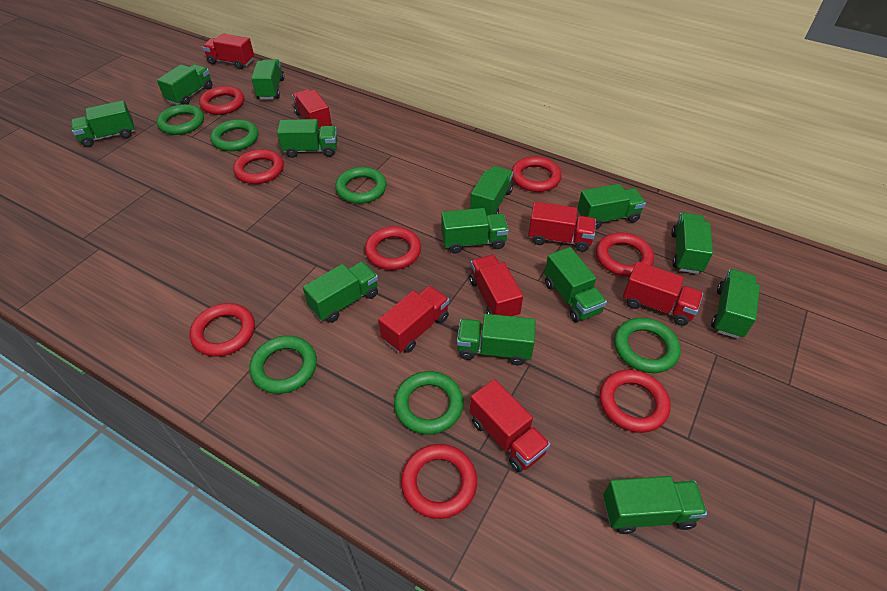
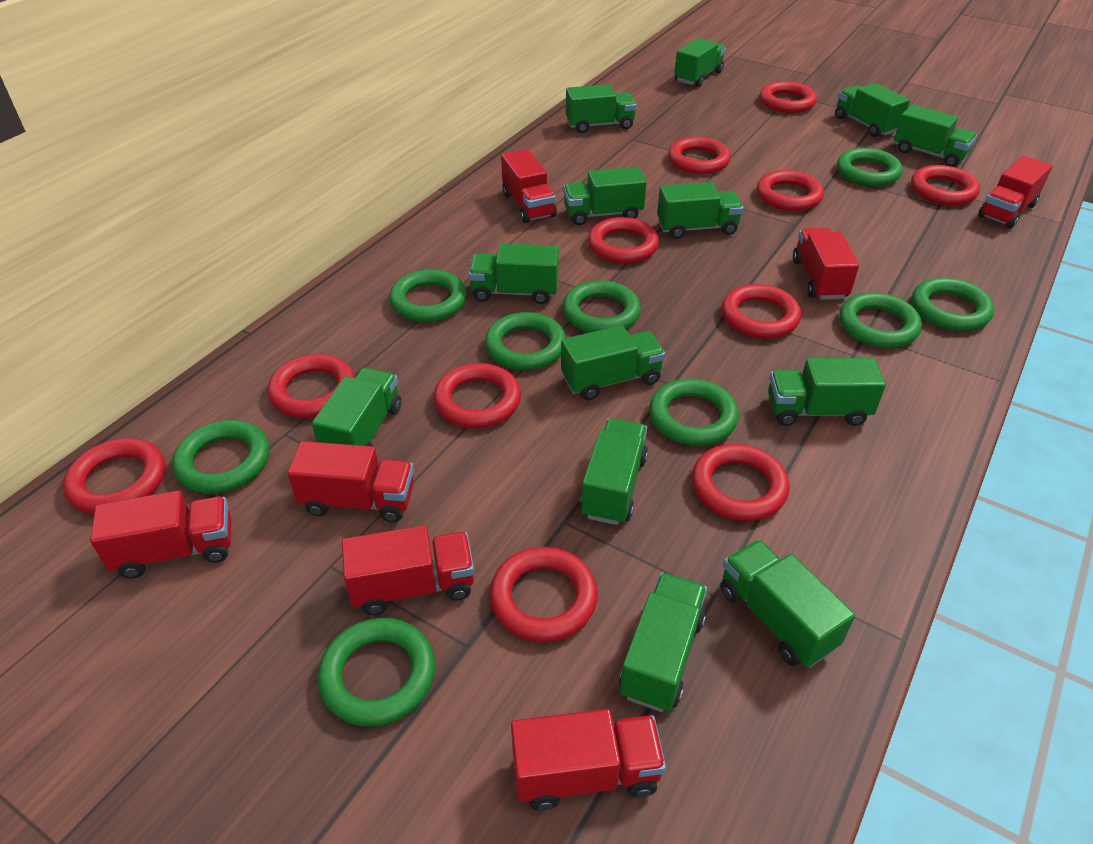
green ring: 6 -> 9
red ring: 8 -> 11

